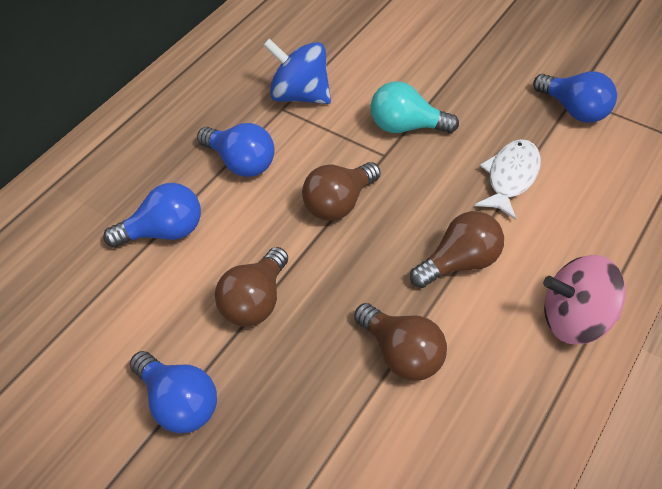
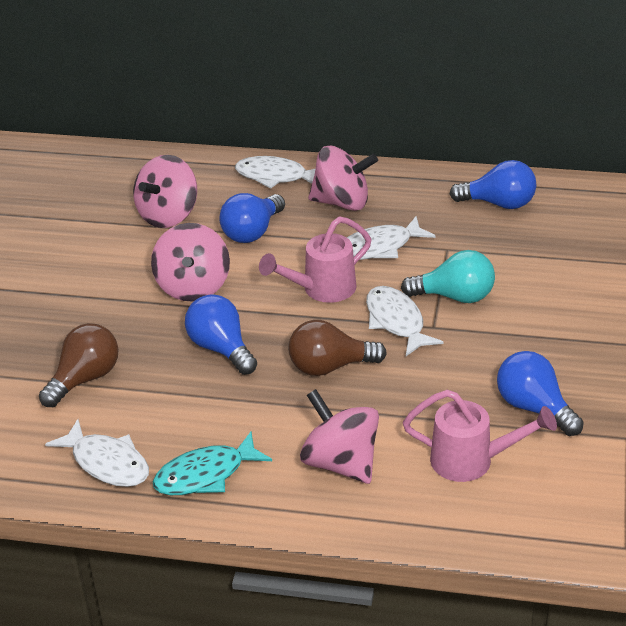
blue spinning top: 1 -> 0
brown light bulb: 4 -> 2
pink spinning top: 1 -> 4
pink watering can: 0 -> 2
turquoise fish: 0 -> 1
white fish: 1 -> 4

